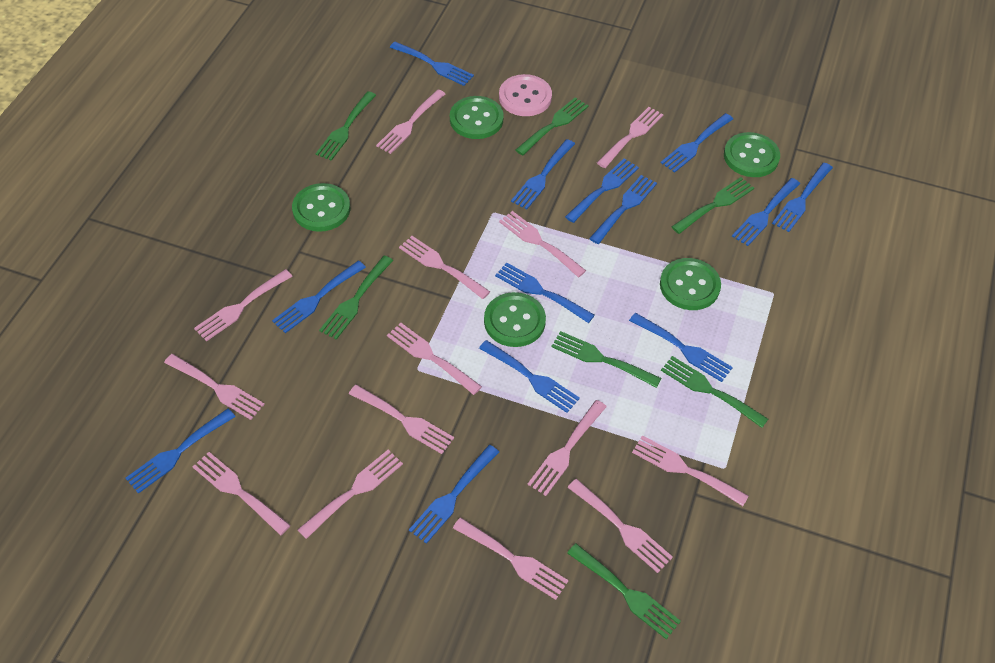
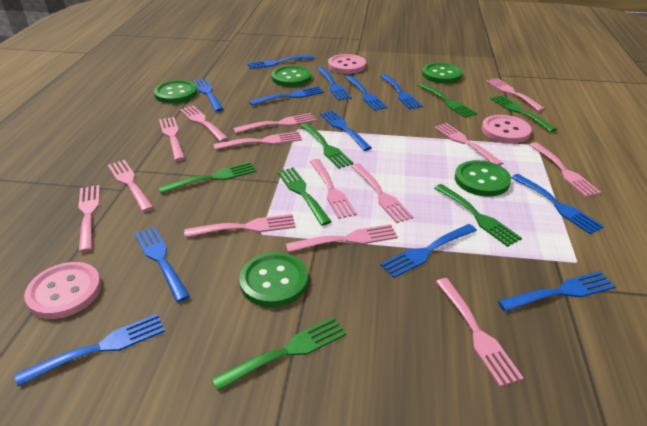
blue fork: 13 -> 12
pink button: 1 -> 3

